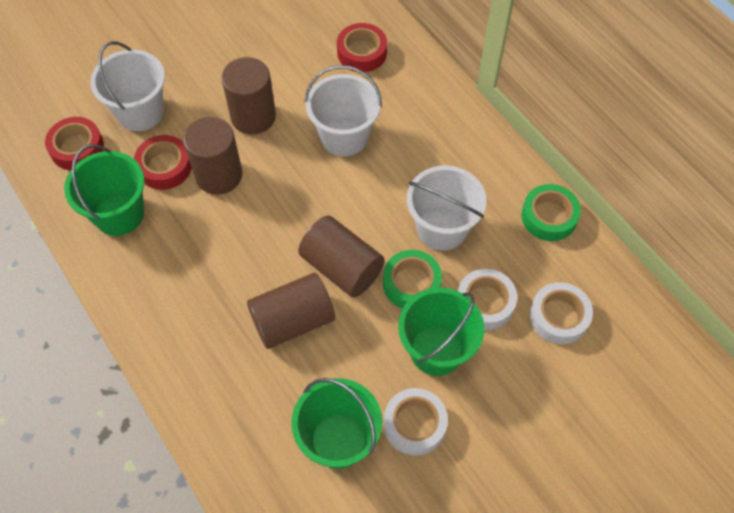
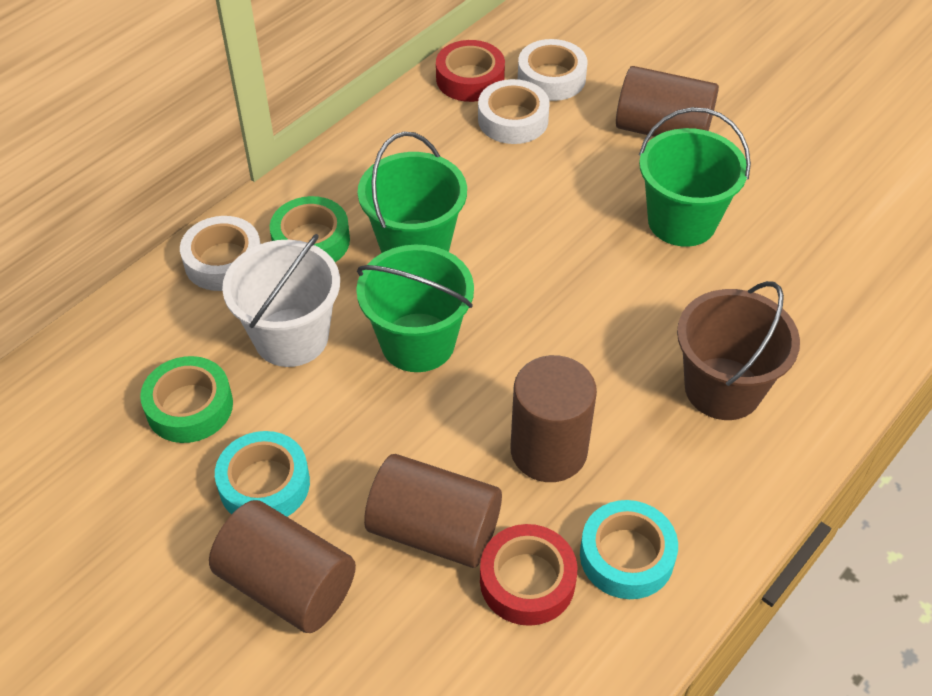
brown bucket: 0 -> 1
red tape: 3 -> 2
turquoise tape: 0 -> 2
white bucket: 3 -> 1

